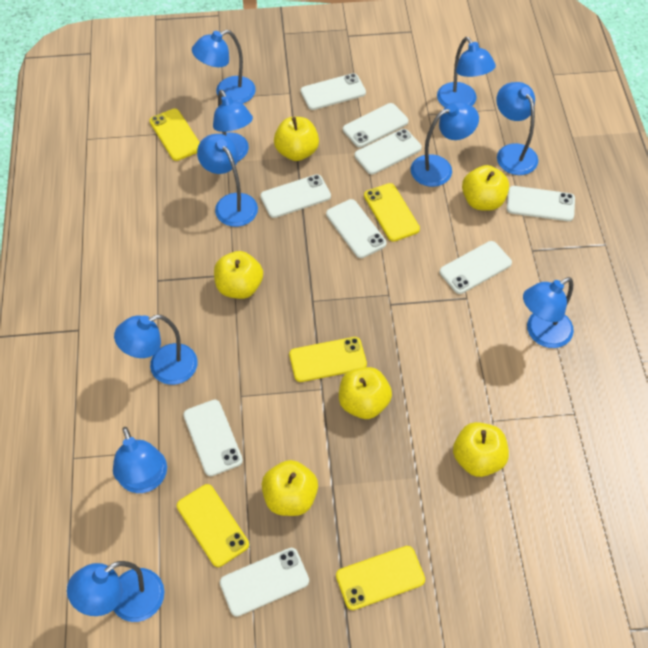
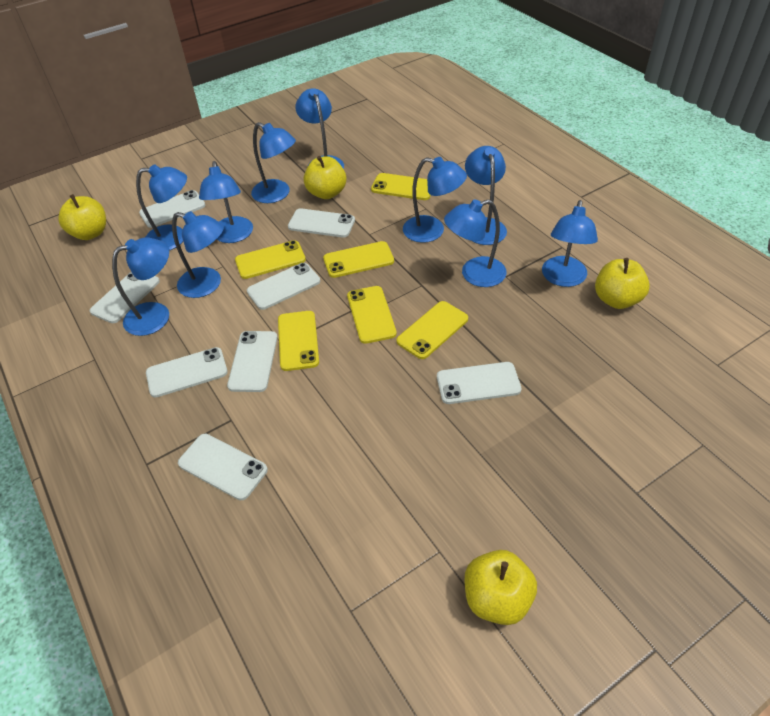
white phone: 9 -> 8
yellow apple: 6 -> 4
yellow phone: 5 -> 6

